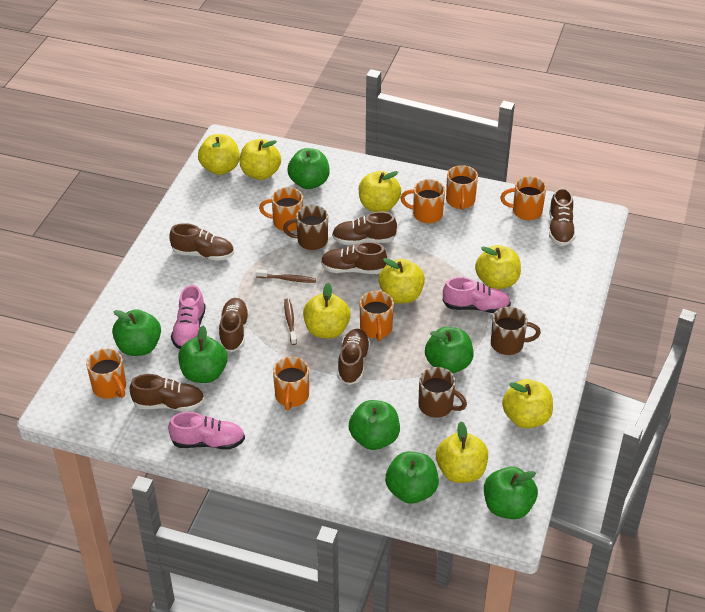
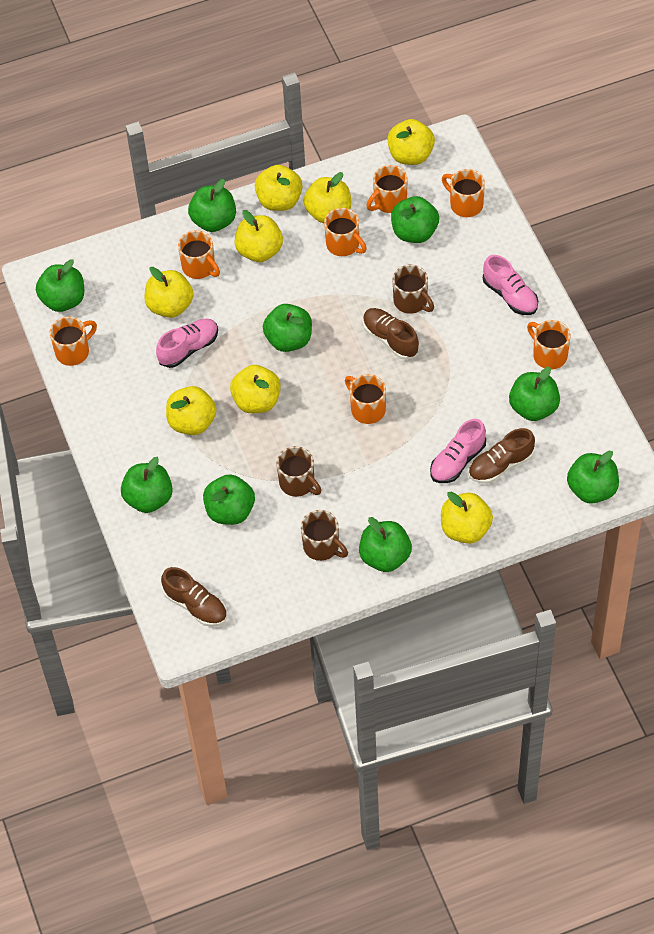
brown shoe: 7 -> 3
brown toothbrush: 2 -> 0
green apple: 7 -> 9

